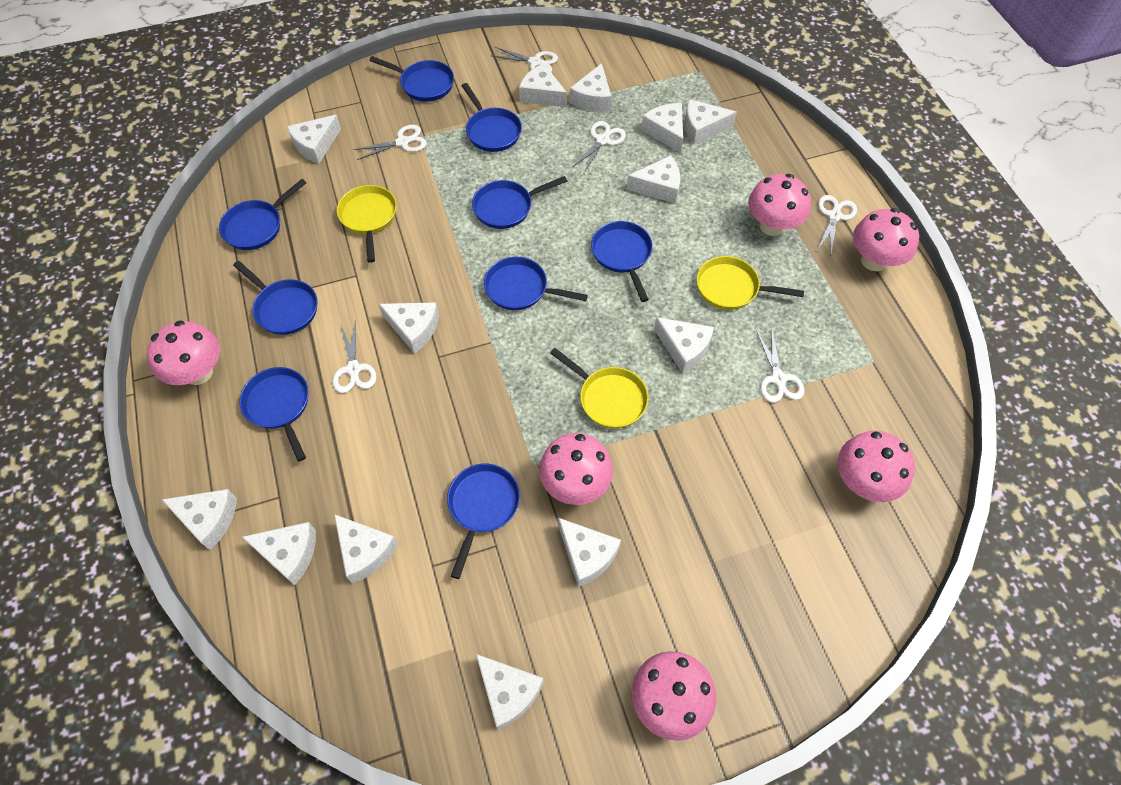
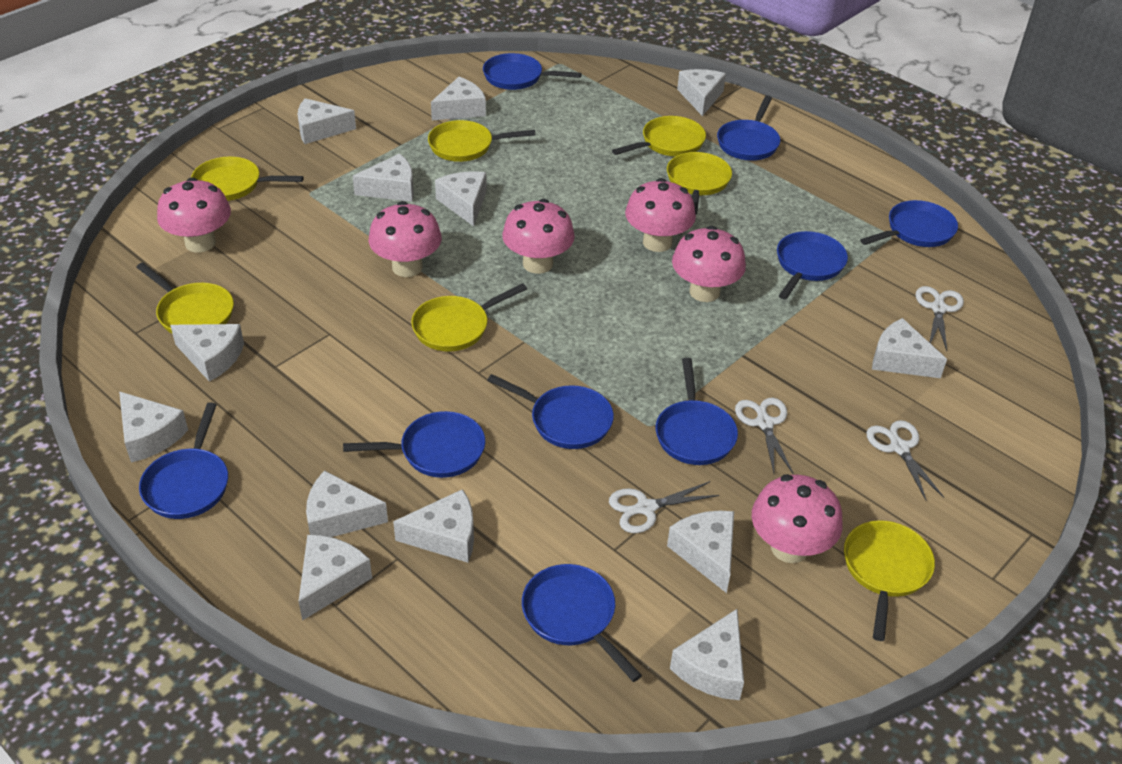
white scissors: 6 -> 4
yellow pan: 3 -> 7

